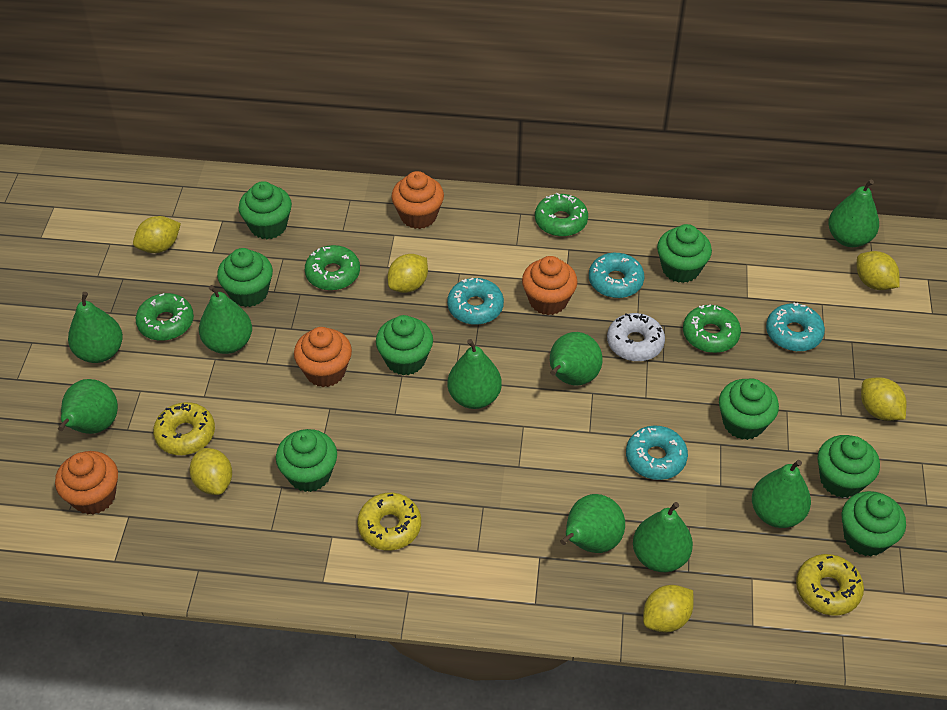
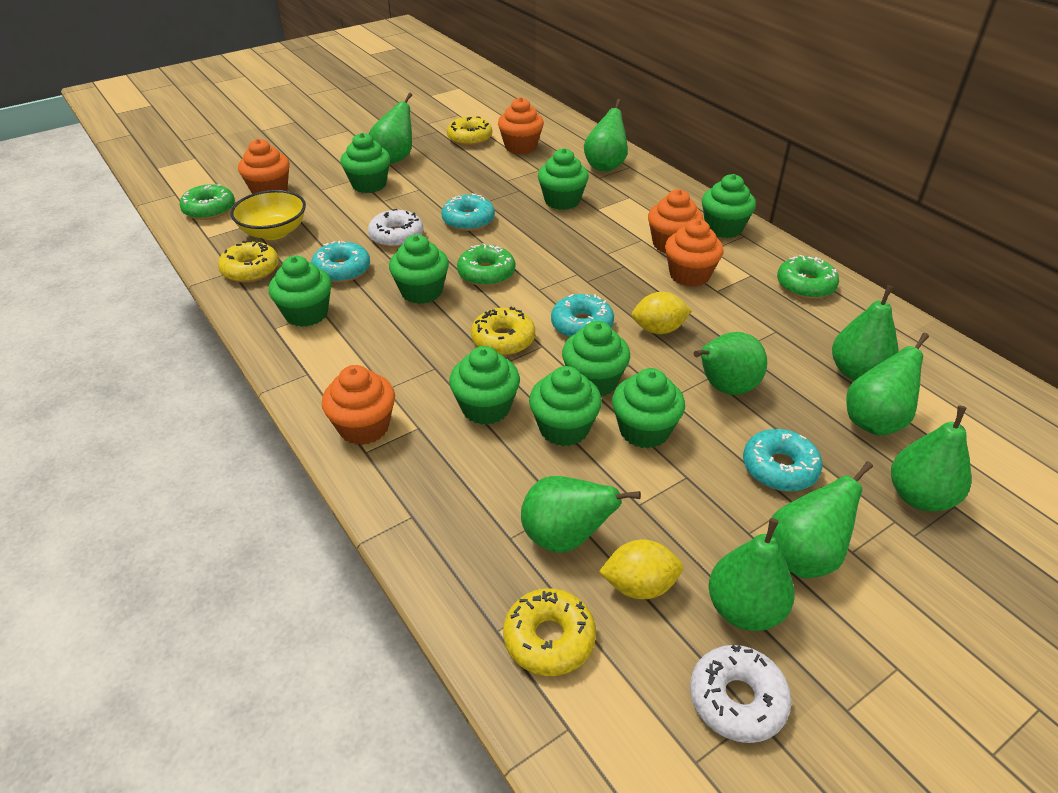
green cupcake: 8 -> 9
green donut: 4 -> 3
orange cupcake: 4 -> 5
white donut: 1 -> 2
yellow bowl: 0 -> 1
yellow donut: 3 -> 4
yellow lemon: 6 -> 2

